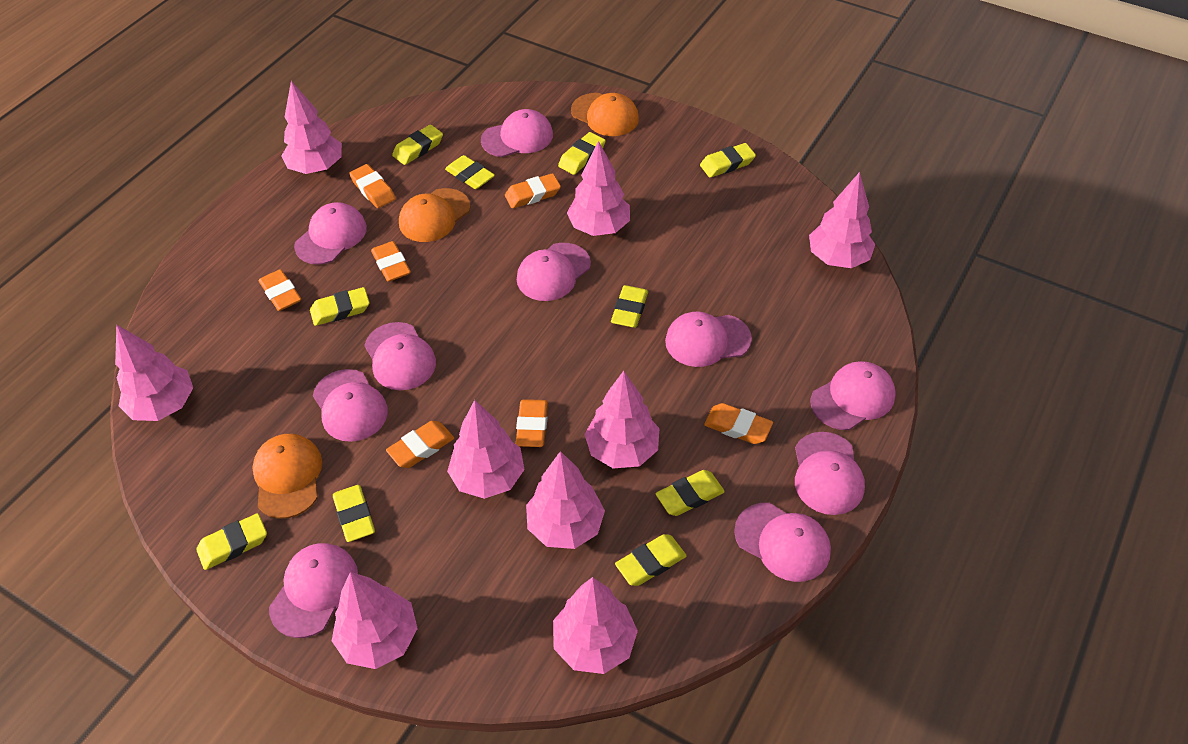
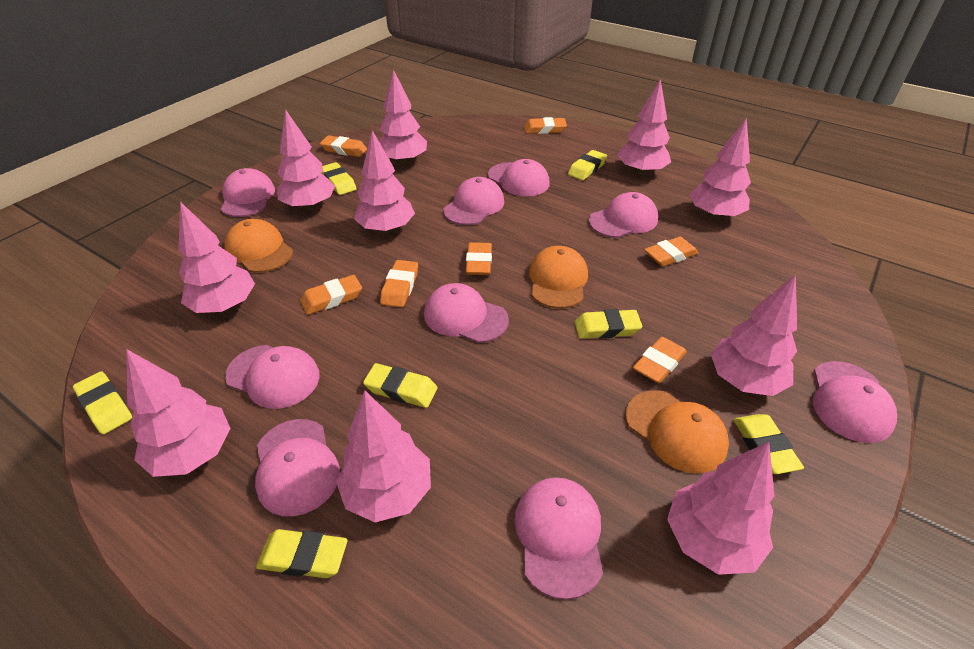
pink cap: 10 -> 9
pink tree: 9 -> 10
yellow eraser: 10 -> 7

